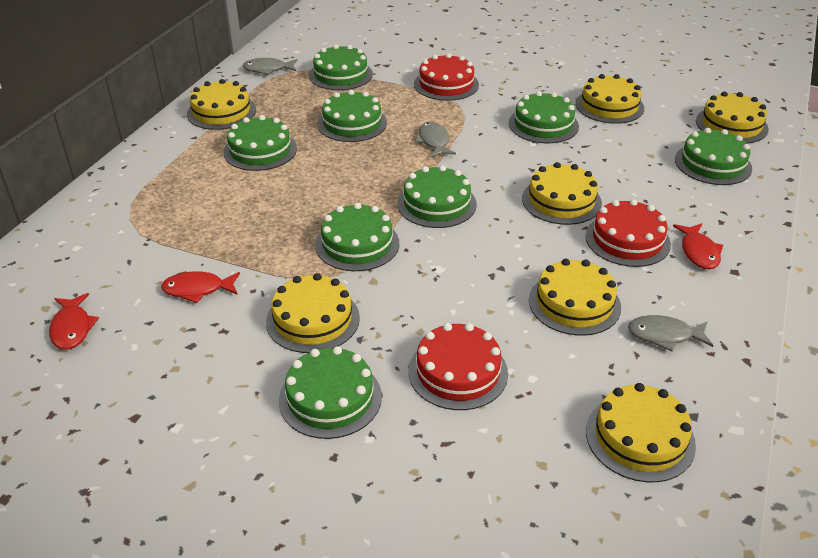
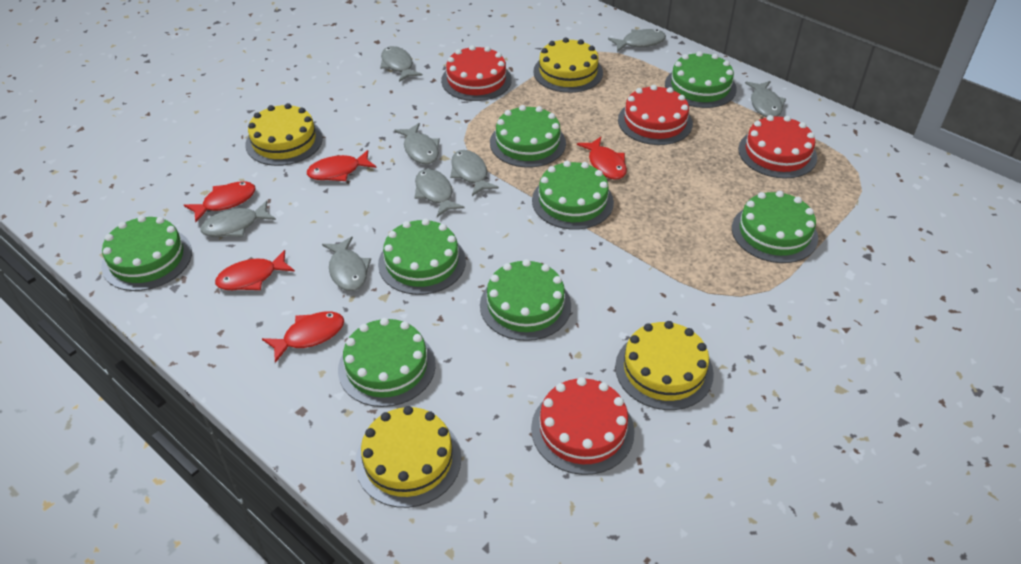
grey fish: 3 -> 8
red cake: 3 -> 4
red fish: 3 -> 5
yellow cake: 7 -> 4

